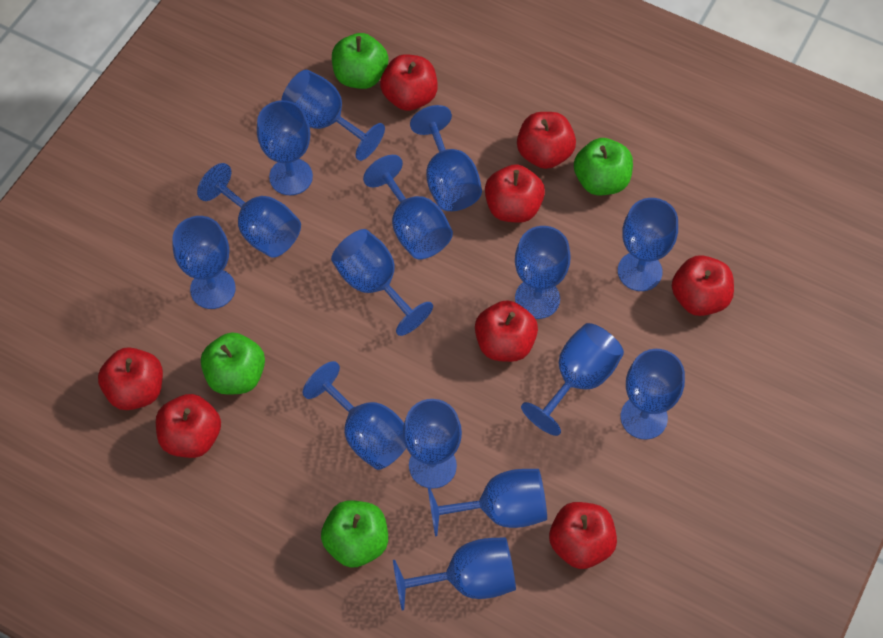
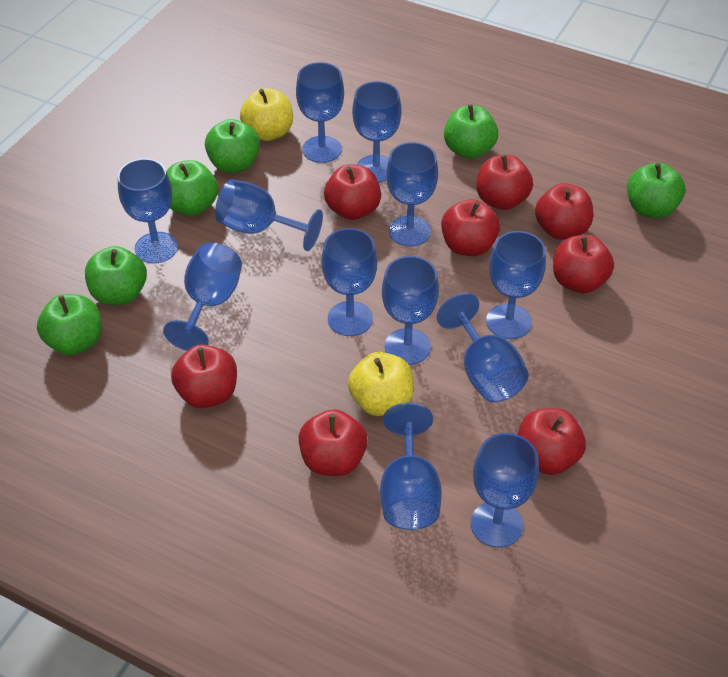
blue goblet: 15 -> 12
green apple: 4 -> 6
yellow apple: 0 -> 2

